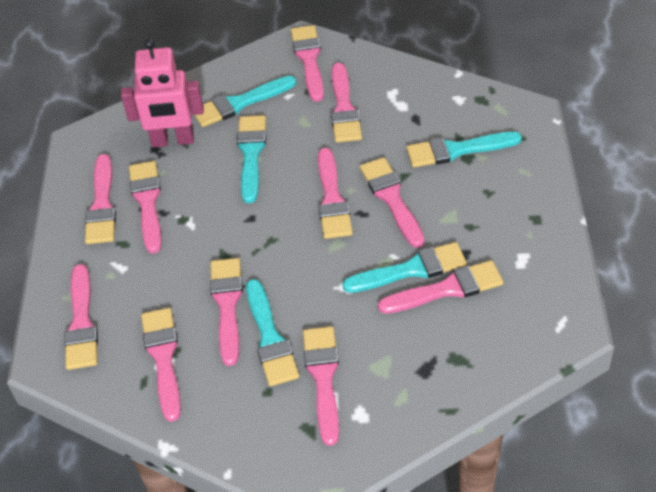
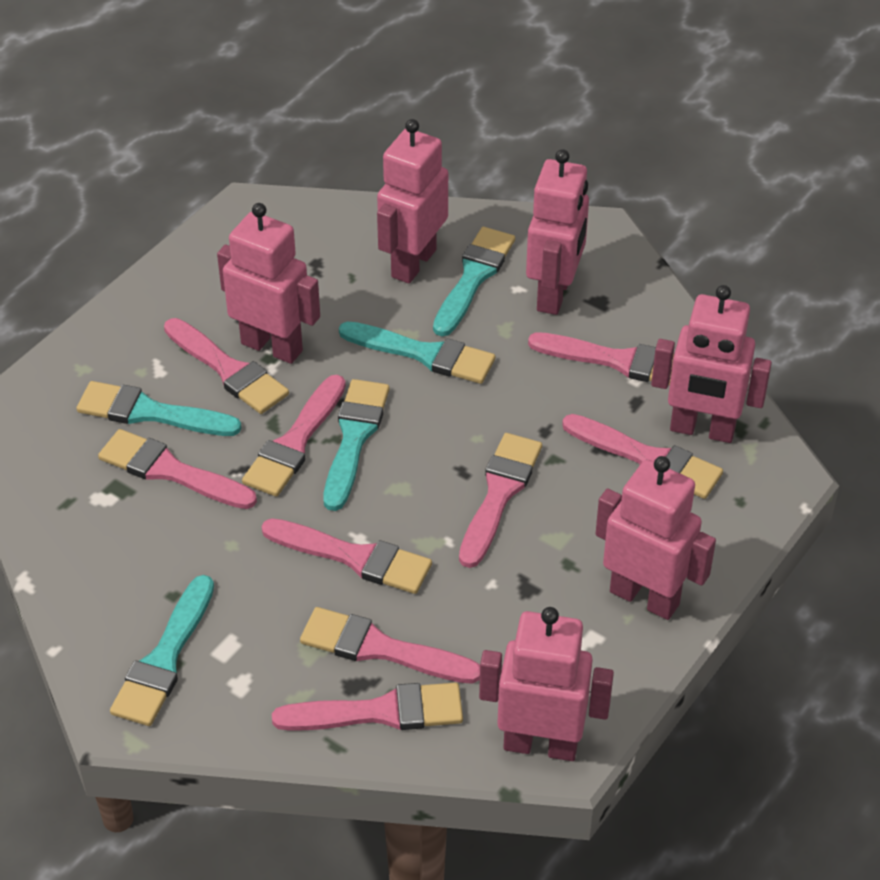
pink brush: 11 -> 9
pink robot: 1 -> 6

